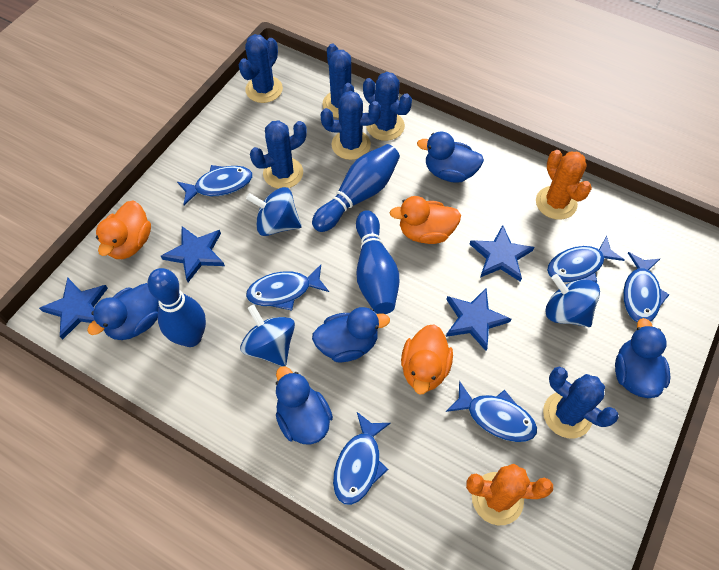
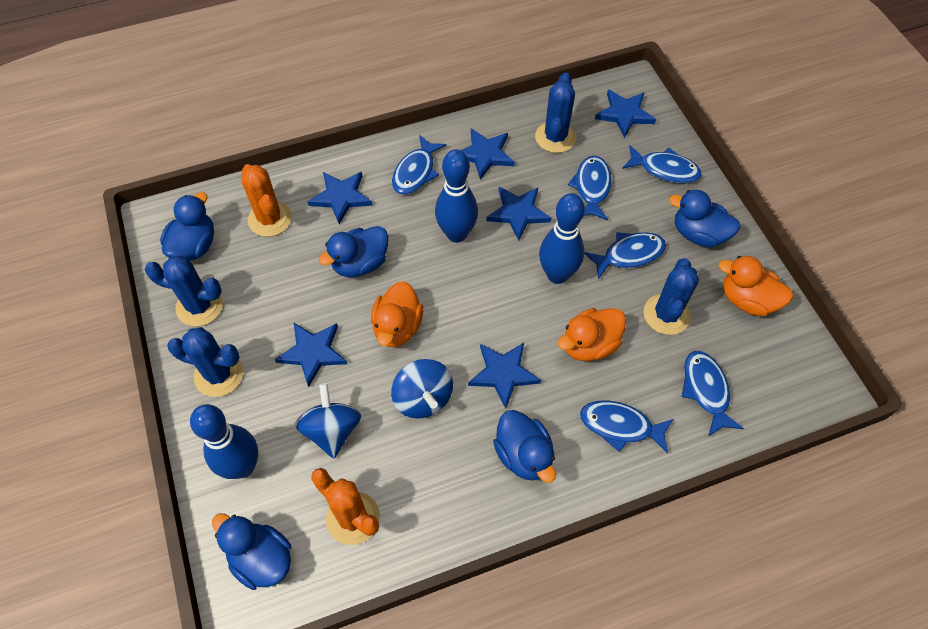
blue cactus: 6 -> 4
blue spinning top: 3 -> 2
blue star: 4 -> 6

